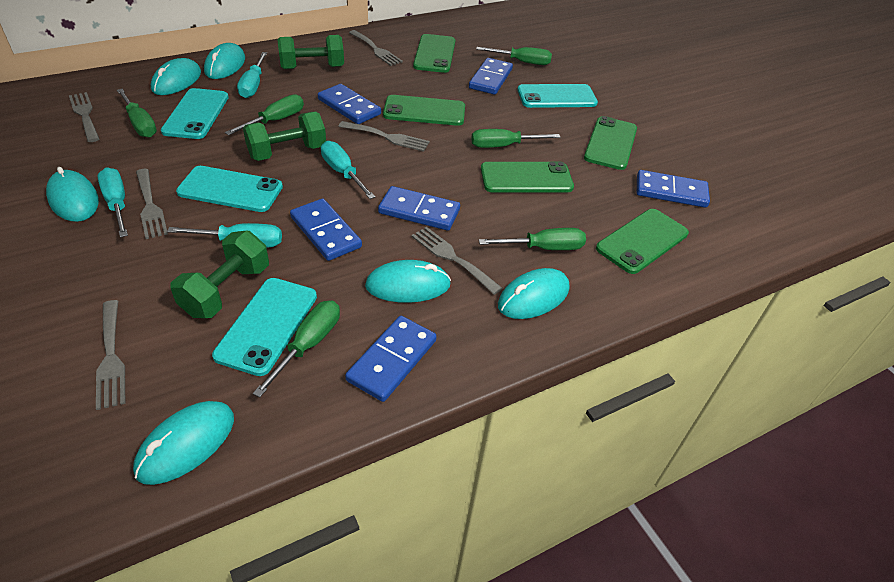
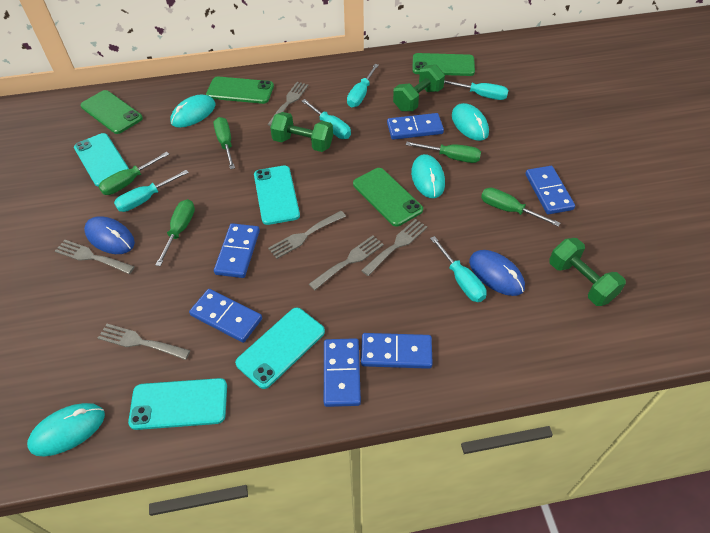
blue mouse: 0 -> 2
green phone: 5 -> 4
green screwdriver: 6 -> 5
turquoise mouse: 6 -> 4
turquoise screwdriver: 4 -> 5

